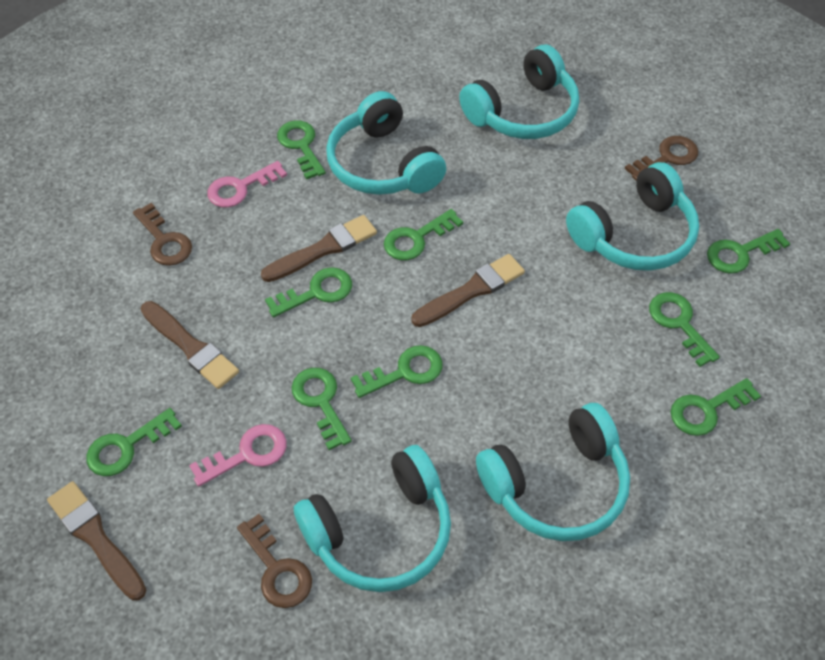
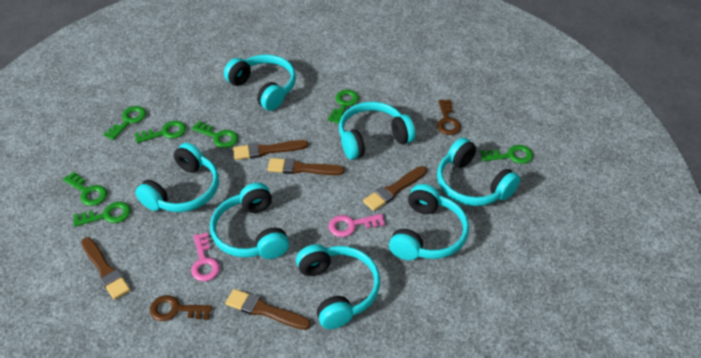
brown brush: 4 -> 5
brown key: 3 -> 2
green key: 9 -> 7
turquoise headphones: 5 -> 7

